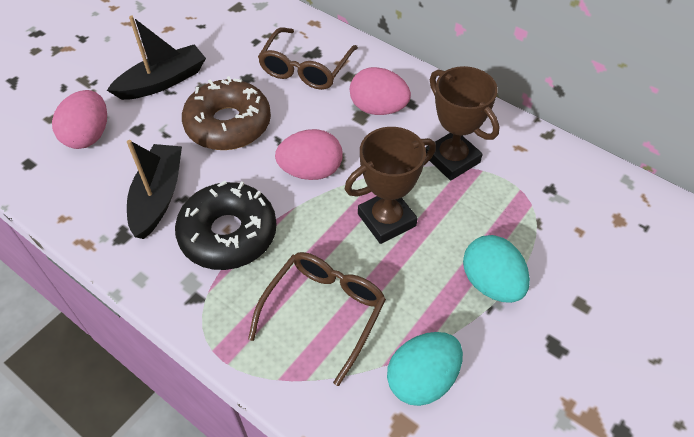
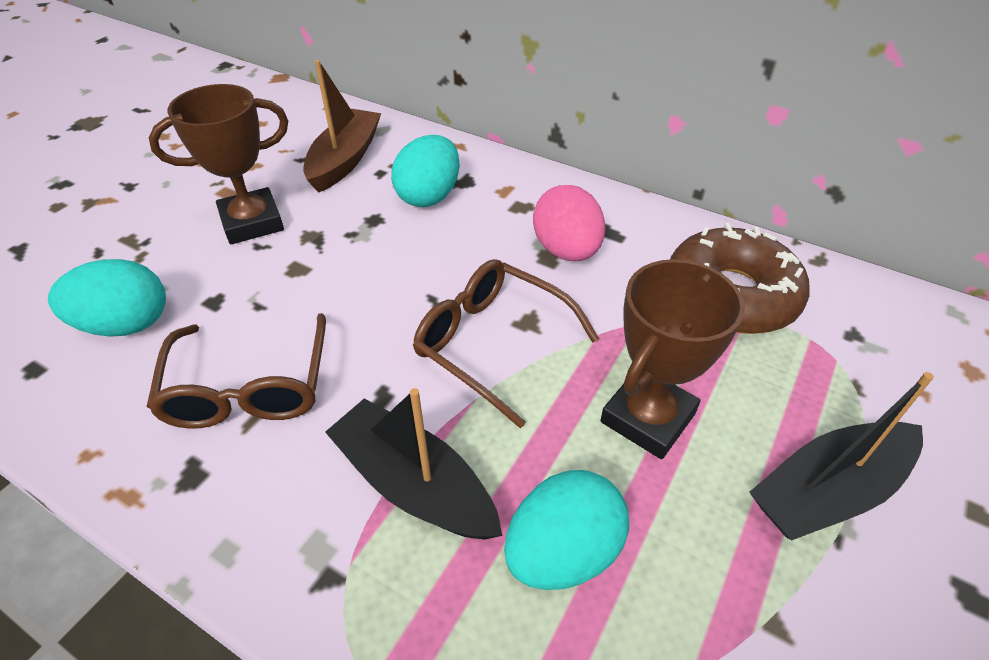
black donut: 1 -> 0
brown boat: 0 -> 1
pink egg: 3 -> 1
turquoise egg: 2 -> 3

